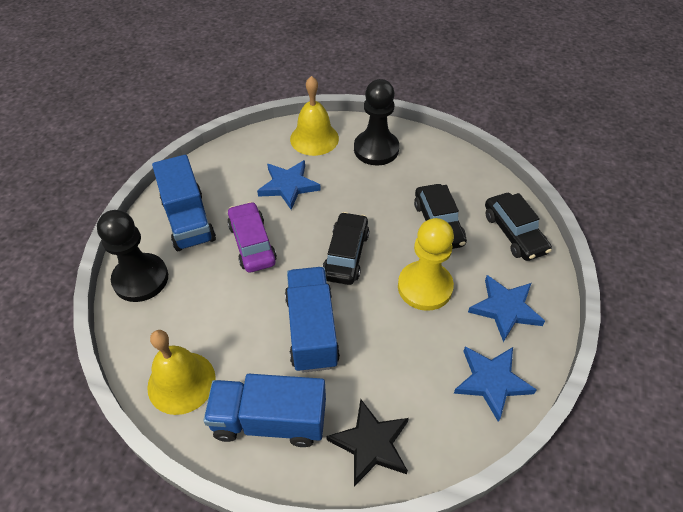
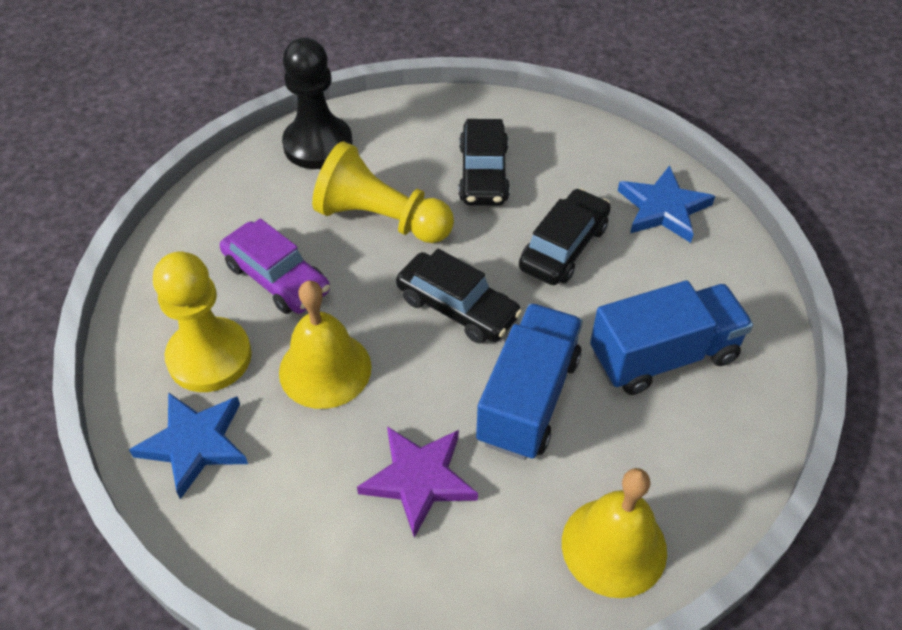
black pawn: 2 -> 1
black star: 1 -> 0
blue star: 3 -> 2
blue truck: 3 -> 2
purple star: 0 -> 1
yellow pawn: 1 -> 2

